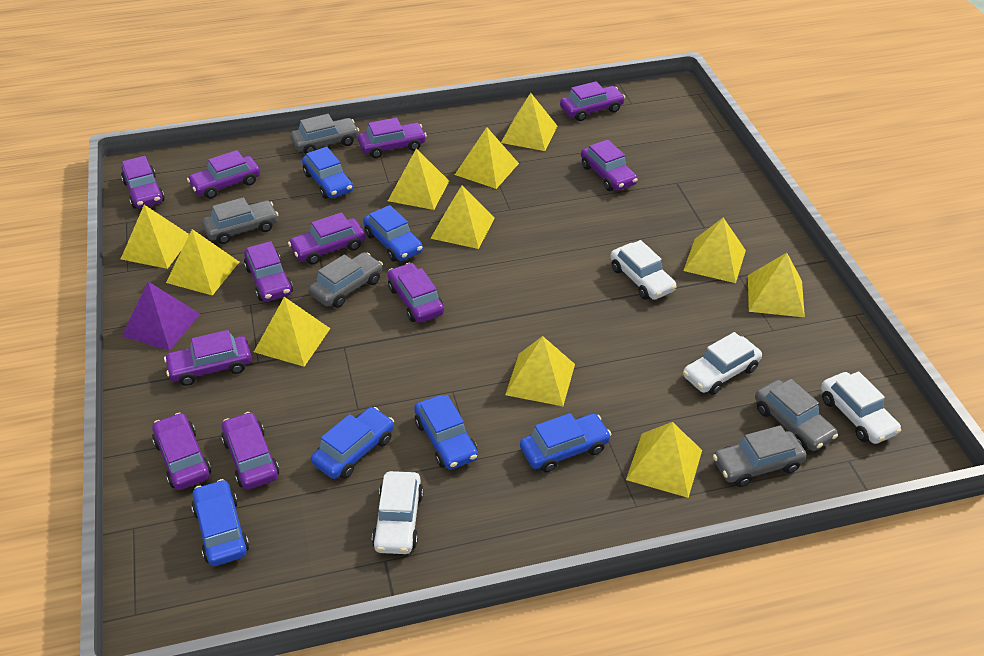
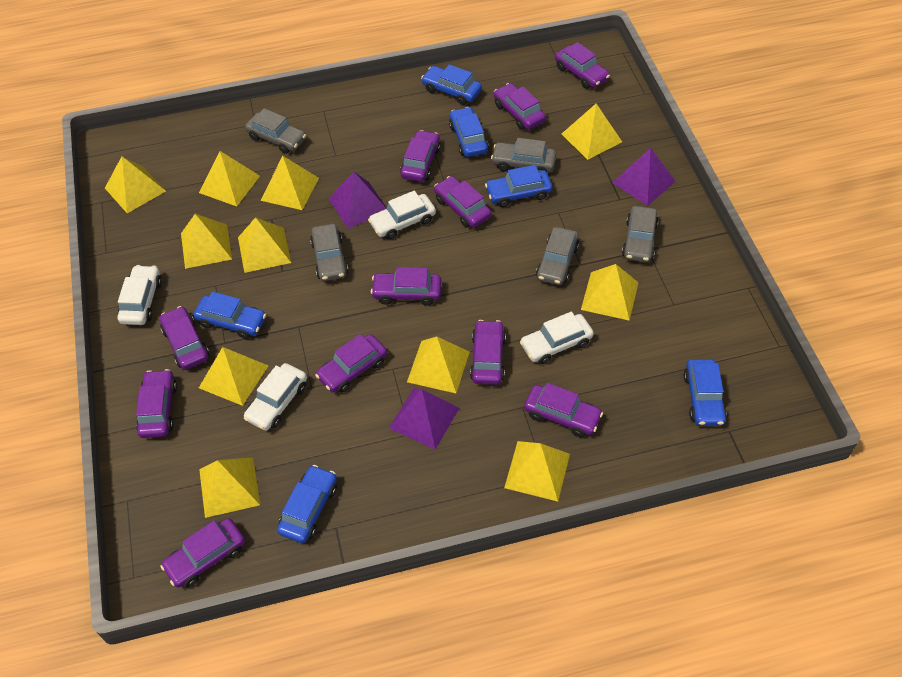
purple pyramid: 1 -> 3

